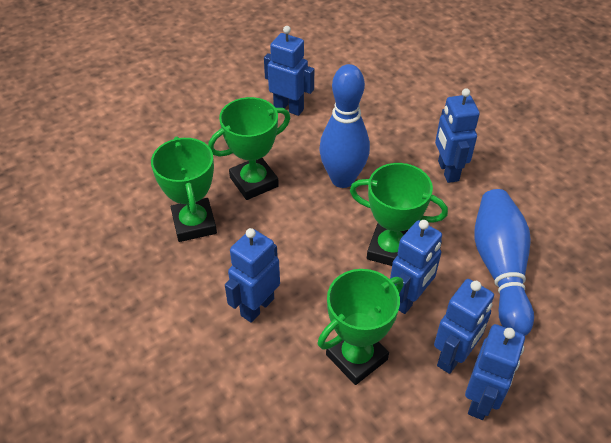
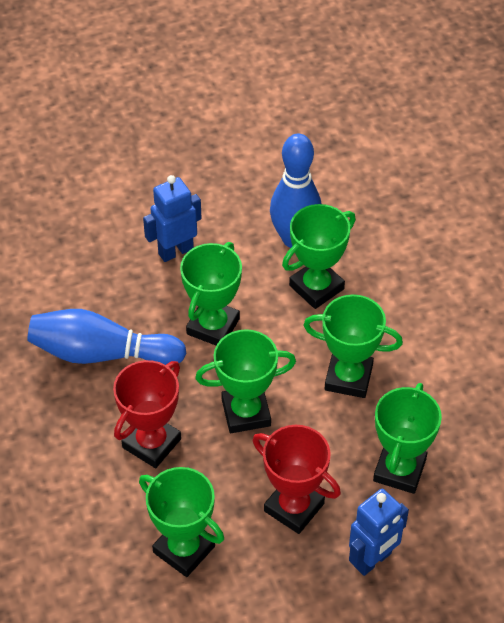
blue robot: 6 -> 2
green trophy: 4 -> 6
red trophy: 0 -> 2

